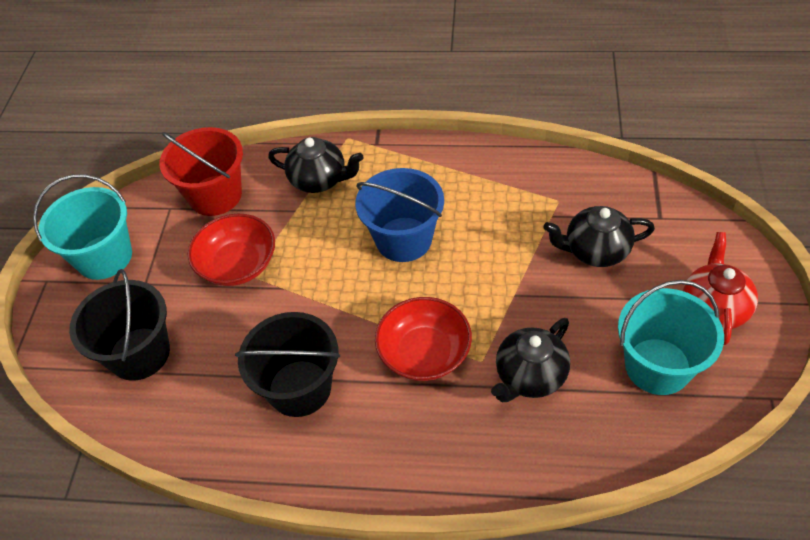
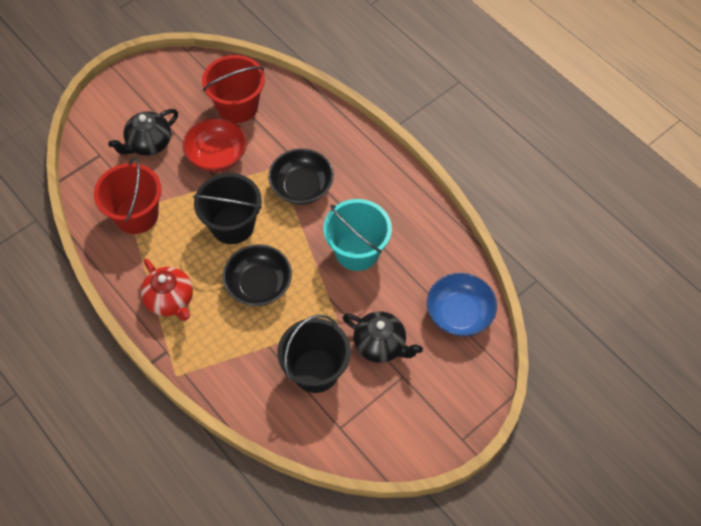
black bowl: 0 -> 2
black teapot: 3 -> 2
blue bowl: 0 -> 1
blue bucket: 1 -> 0
red bowl: 2 -> 1
red bucket: 1 -> 2
turquoise bucket: 2 -> 1

